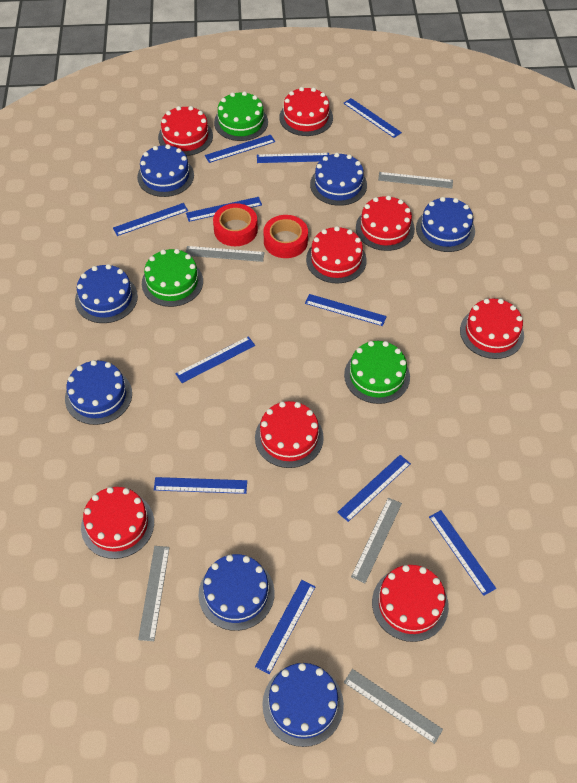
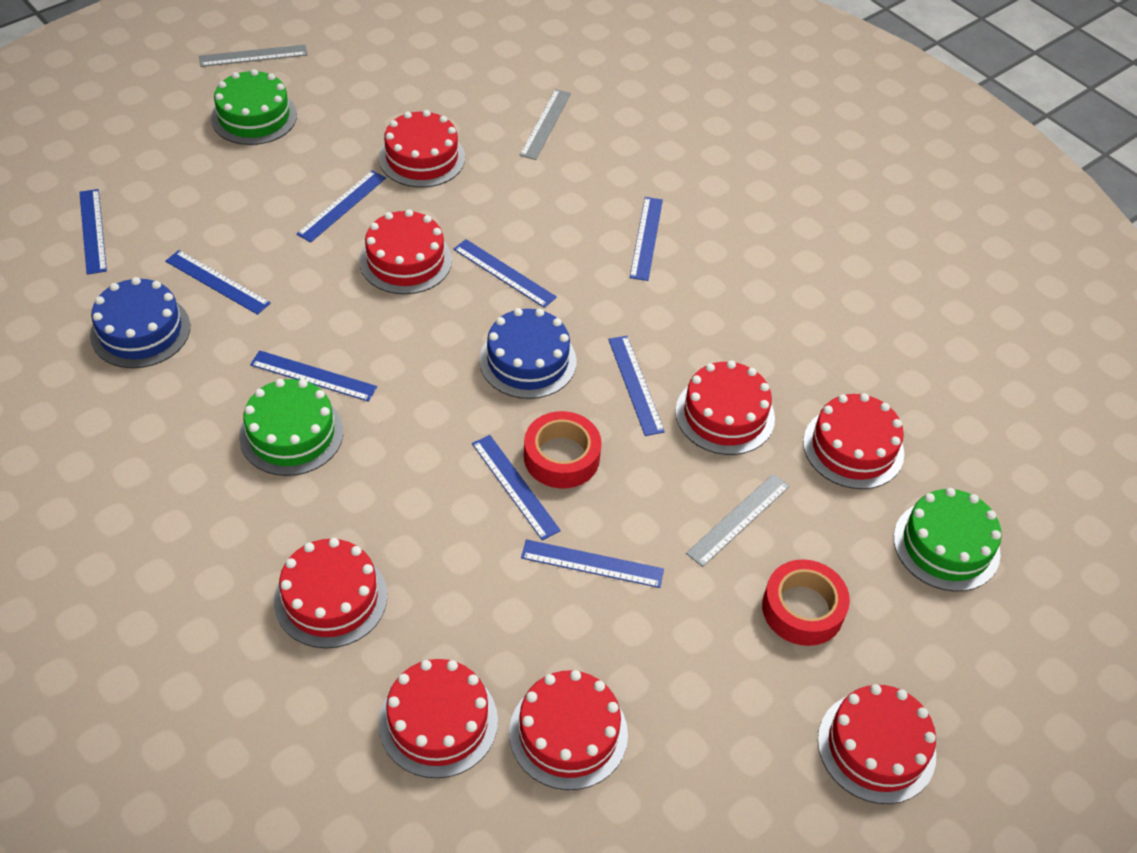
blue cake: 7 -> 2
blue ruler: 11 -> 9
grey ruler: 5 -> 3

